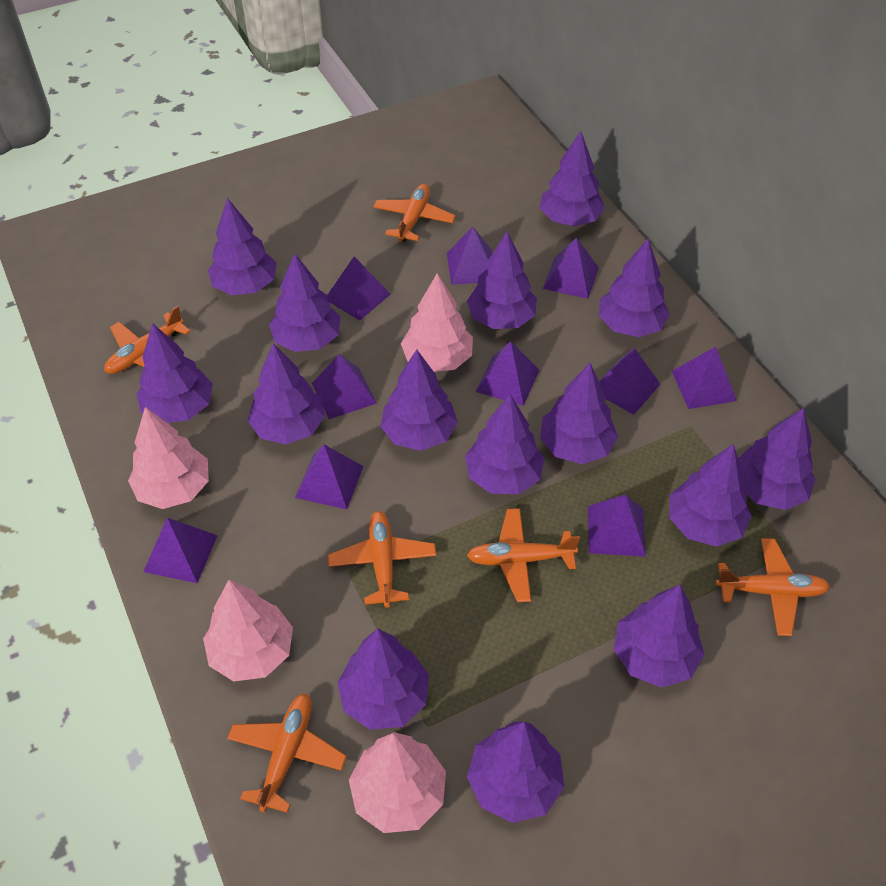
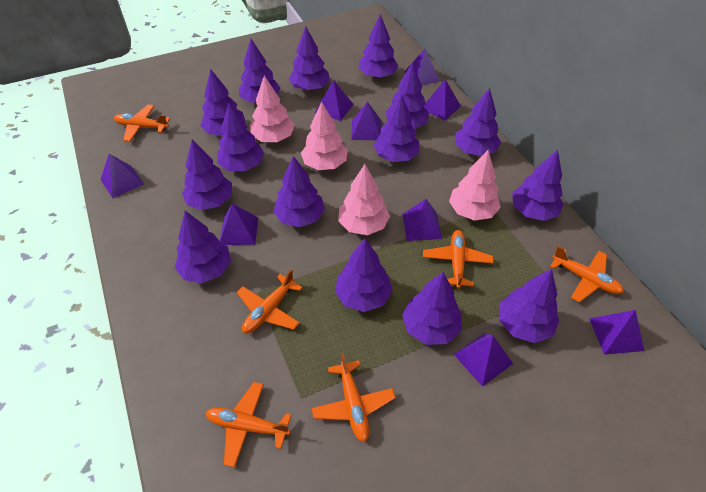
purple pyramid: 10 -> 9

